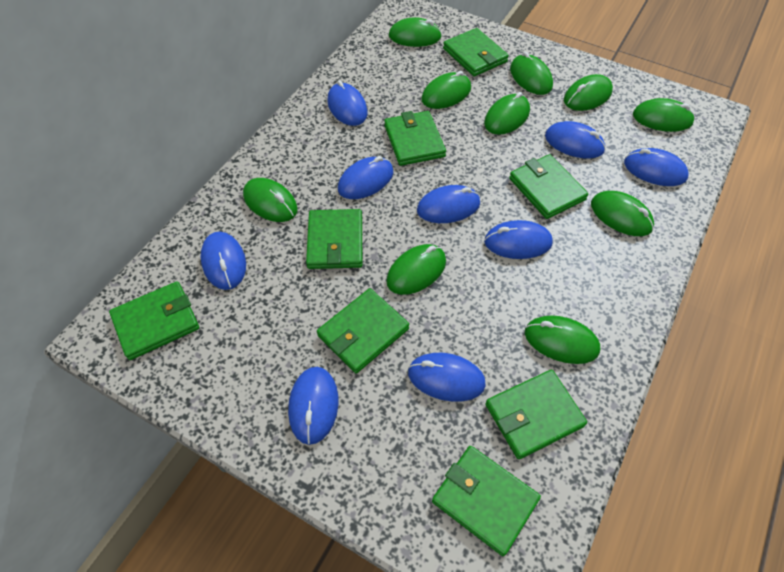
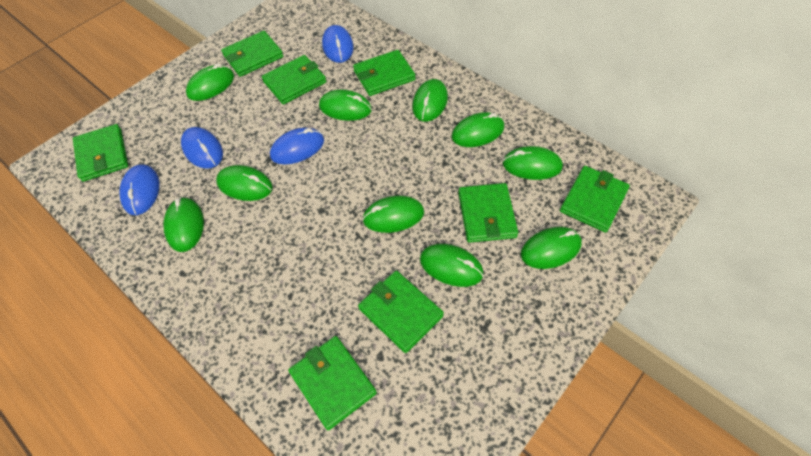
blue mouse: 9 -> 4

